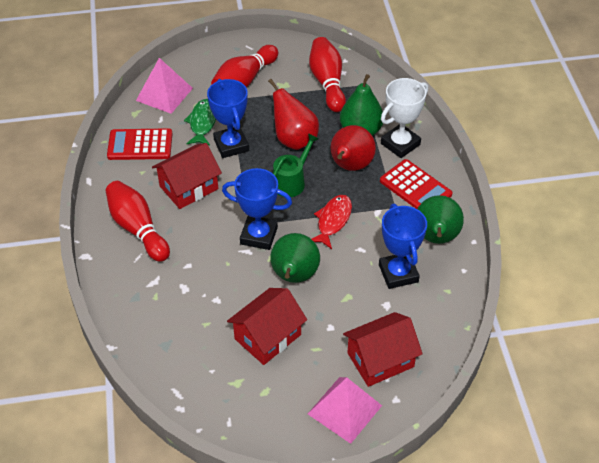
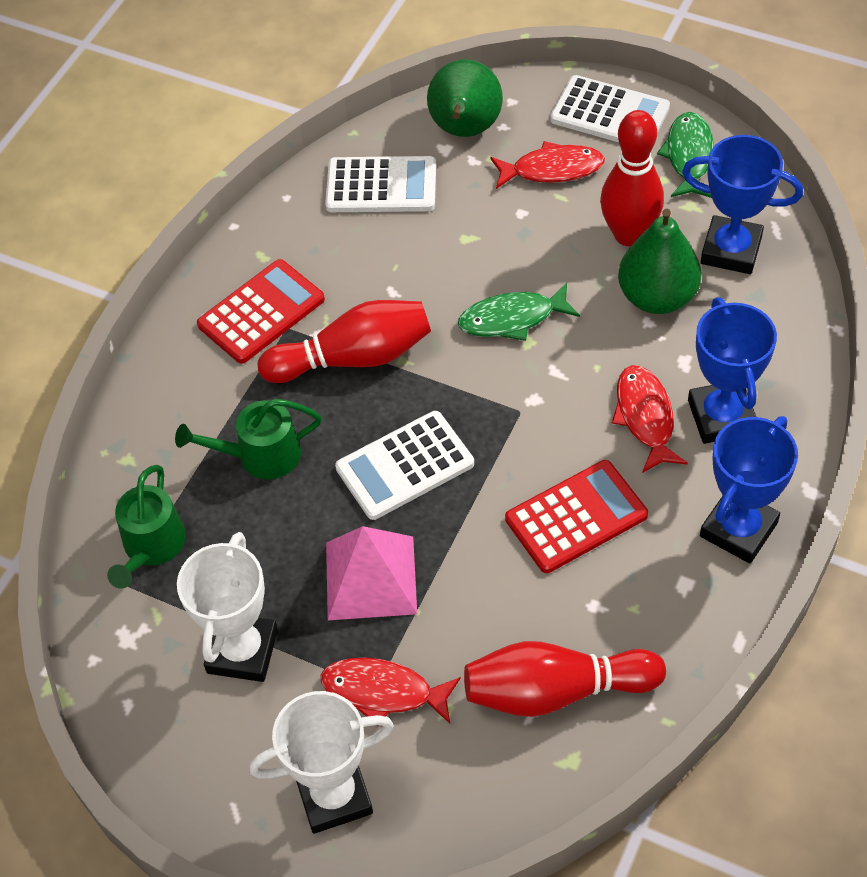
green fish: 1 -> 2
green pear: 3 -> 2
green watering can: 1 -> 2
pink pyramid: 2 -> 1
red fish: 1 -> 3
red house: 3 -> 0
red pear: 2 -> 0
white calculator: 0 -> 3
white trophy: 1 -> 2

